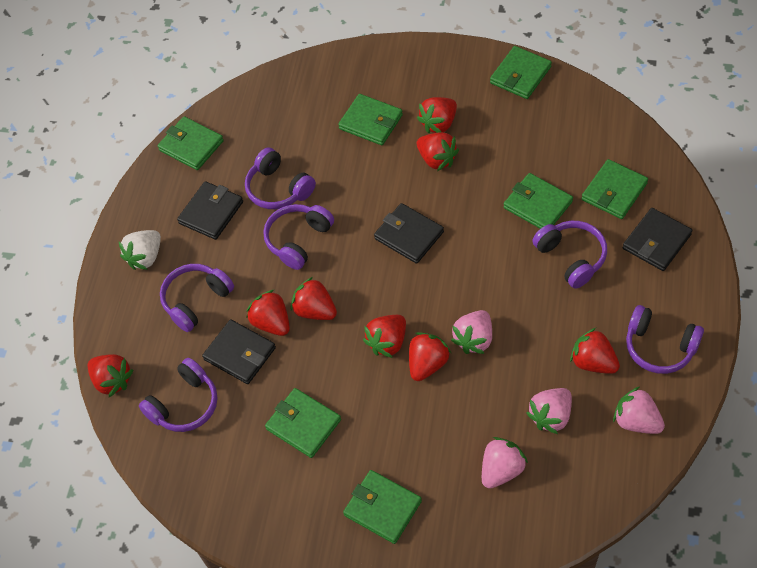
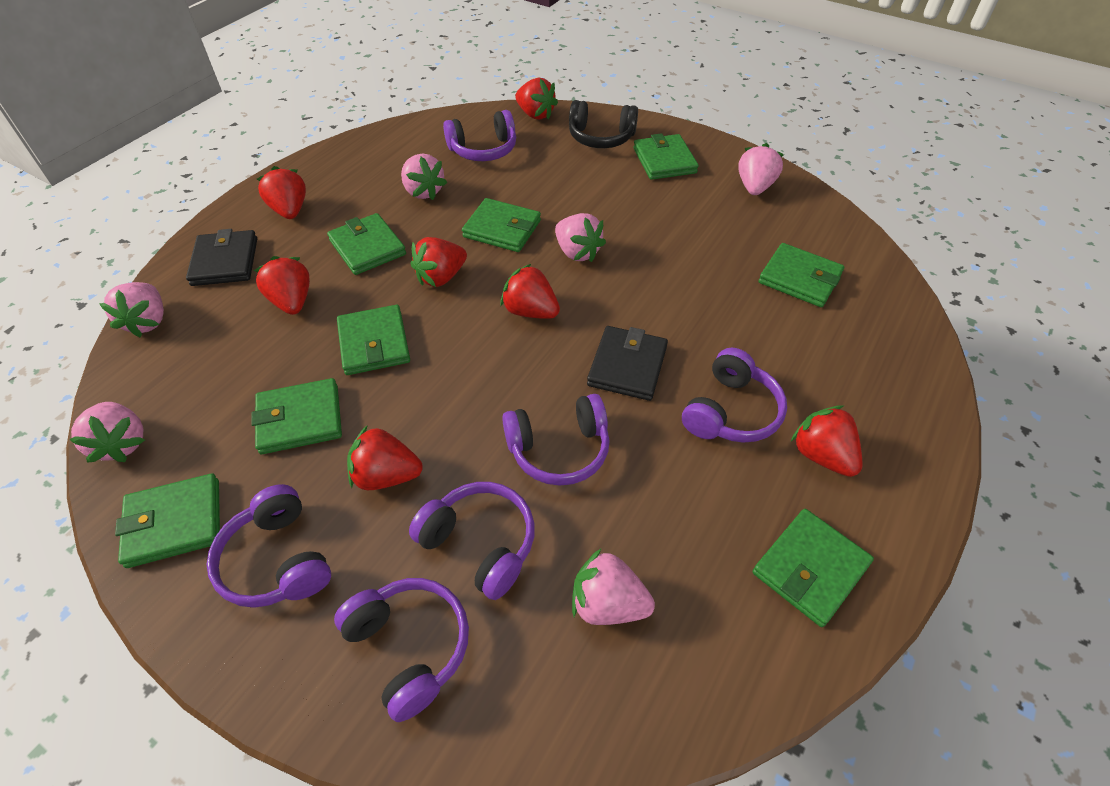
black headphones: 0 -> 1
black wallet: 4 -> 2
green wallet: 7 -> 8
pink strawberry: 4 -> 6
red strawberry: 8 -> 7
white strawberry: 1 -> 0

